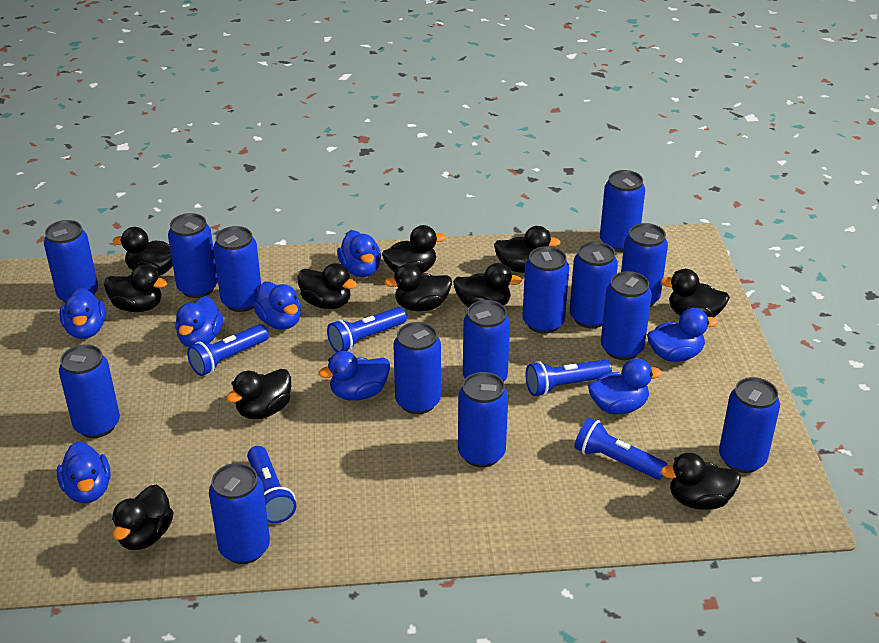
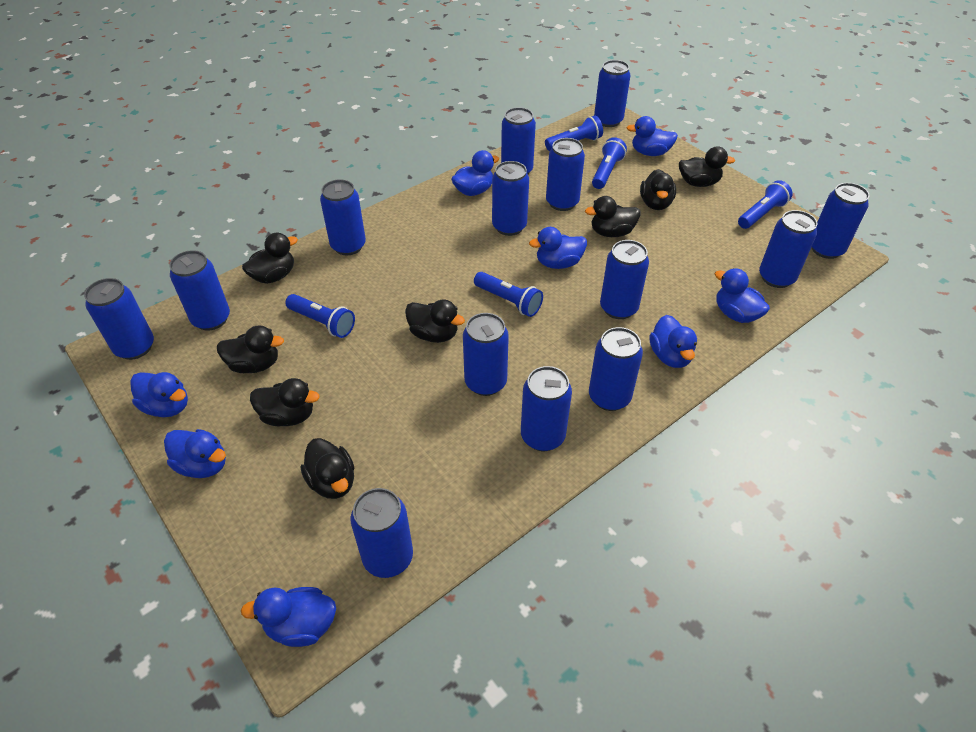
black duck: 11 -> 8

